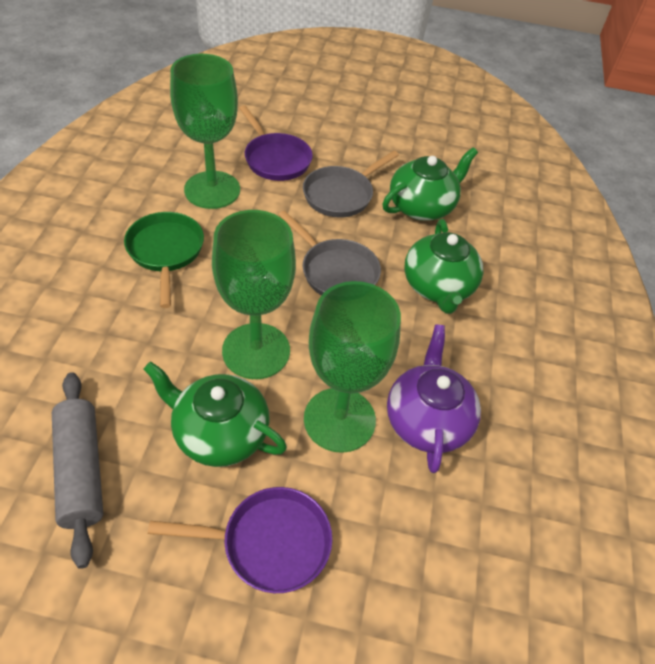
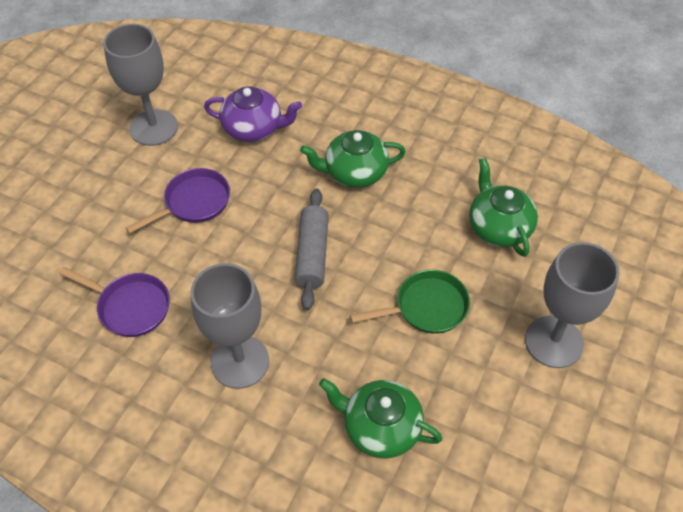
green goblet: 3 -> 0
grey goblet: 0 -> 3
grey pan: 2 -> 0

